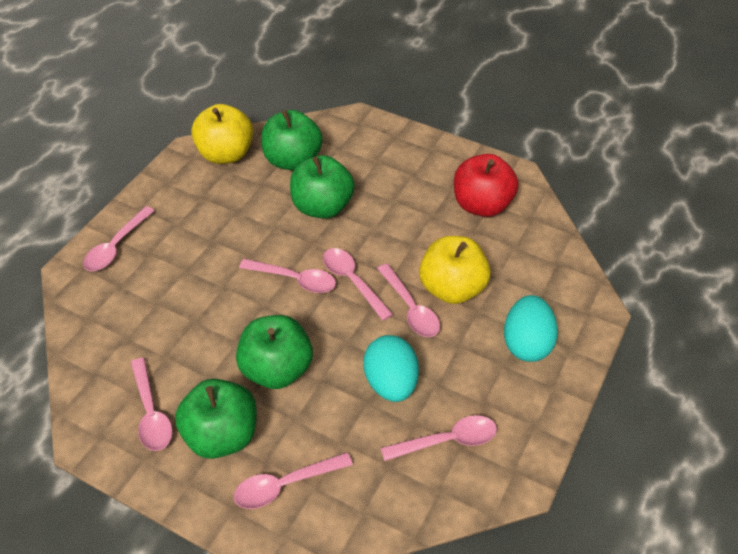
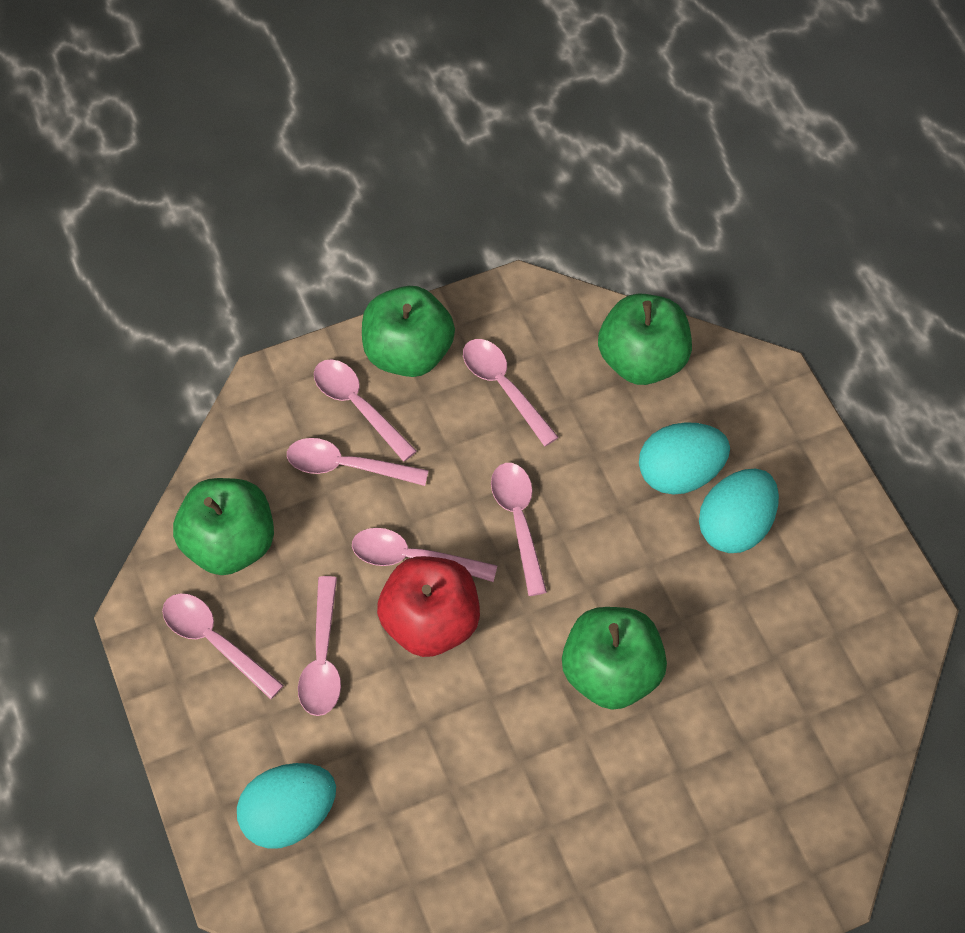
turquoise egg: 2 -> 3
yellow apple: 2 -> 0

